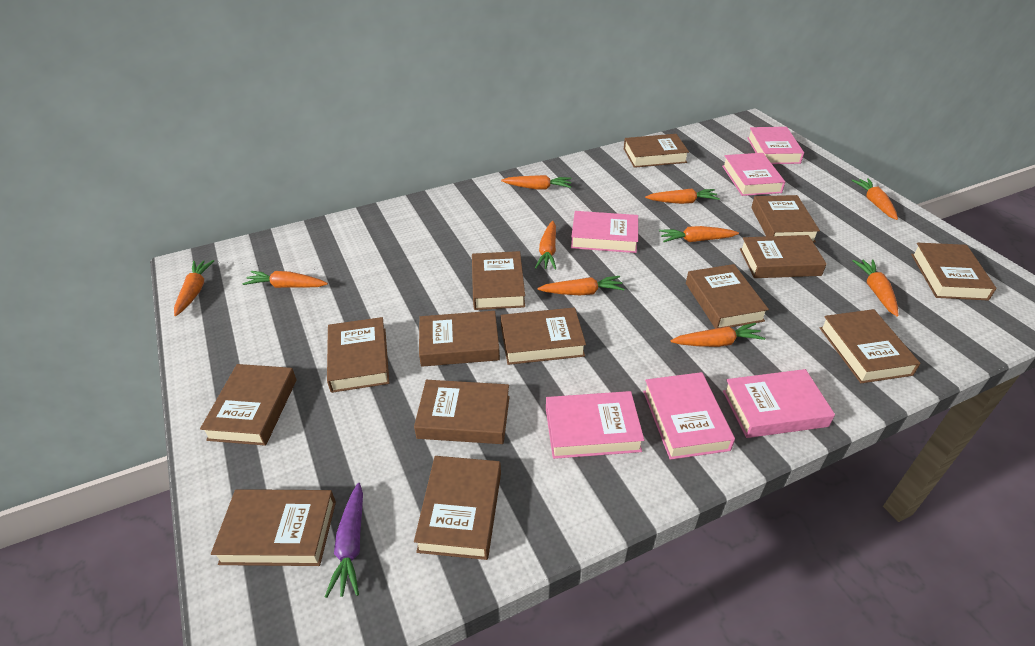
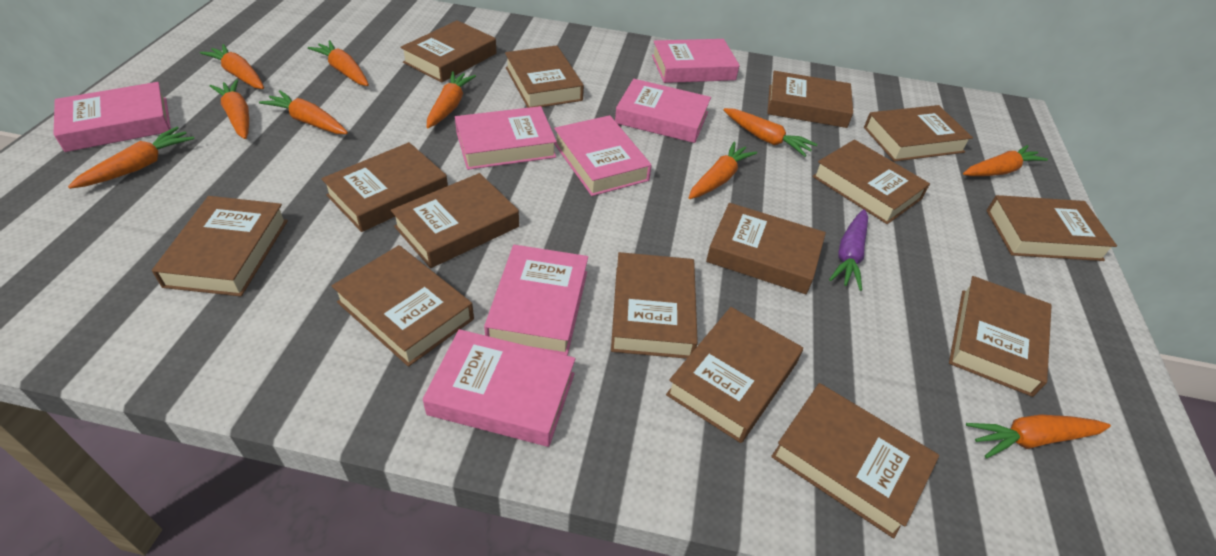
brown book: 14 -> 15
pink book: 6 -> 7

